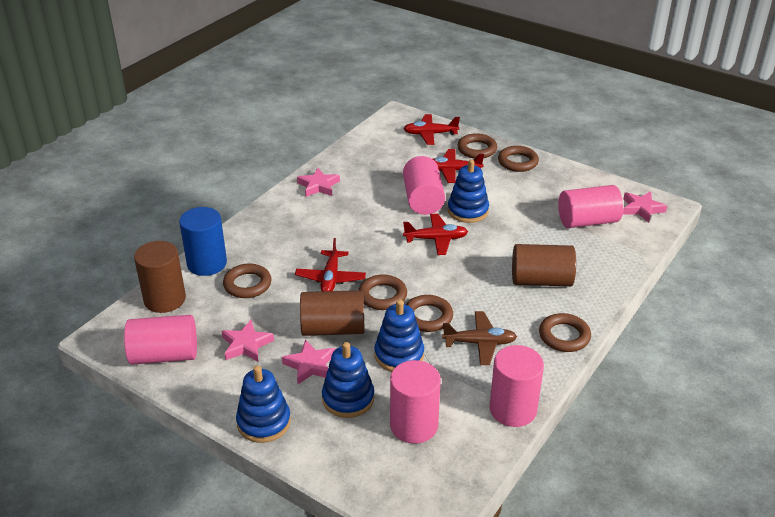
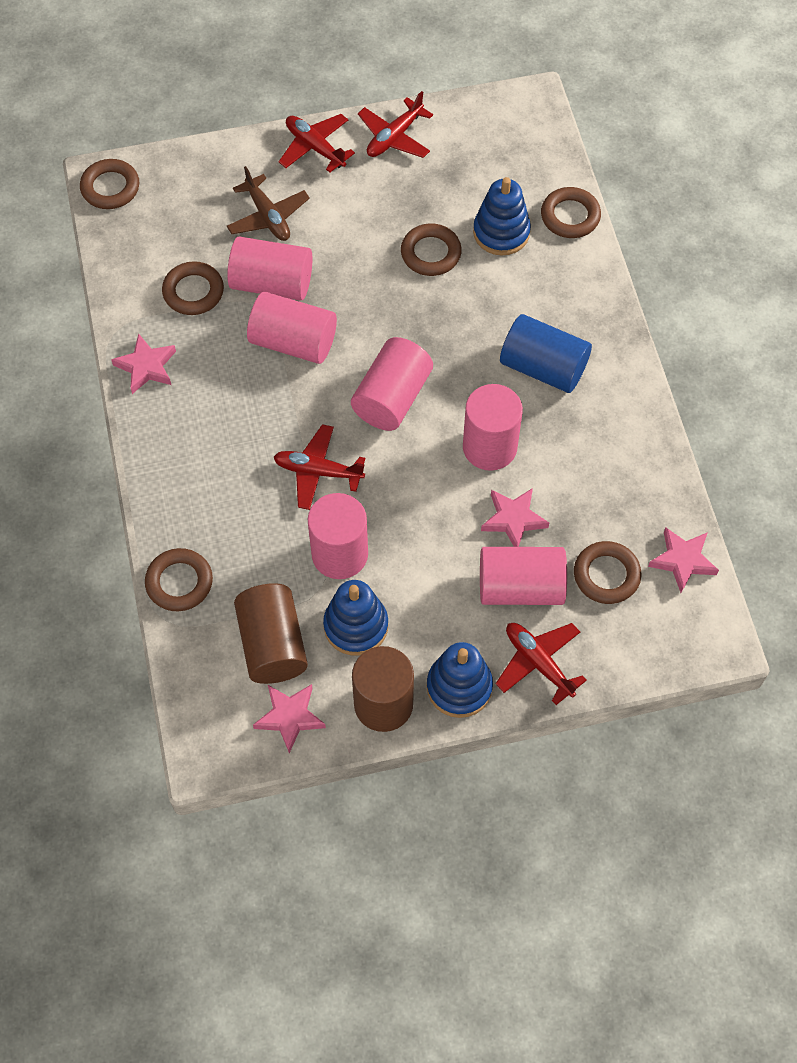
blue stacking toy: 4 -> 3
brown cylinder: 3 -> 2
pink cylinder: 5 -> 6

